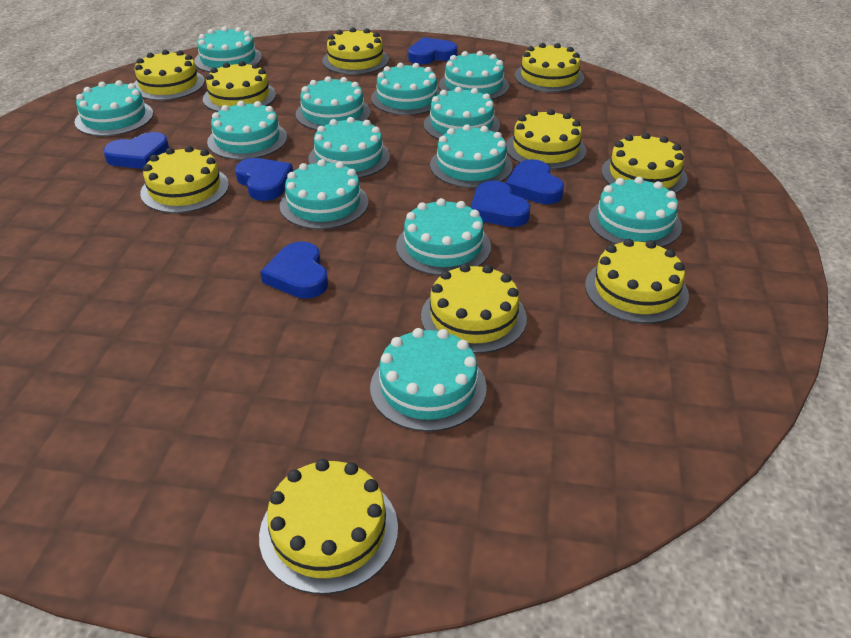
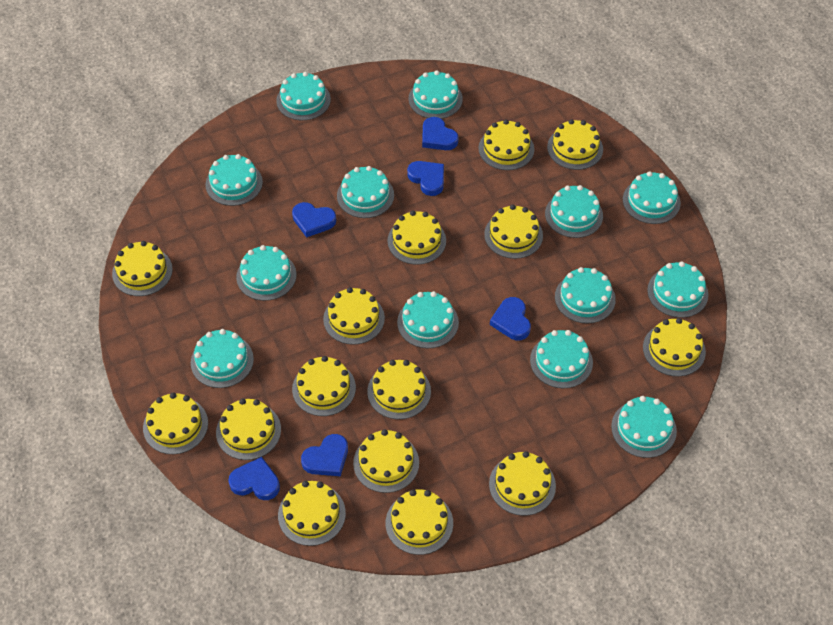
yellow cake: 10 -> 15

